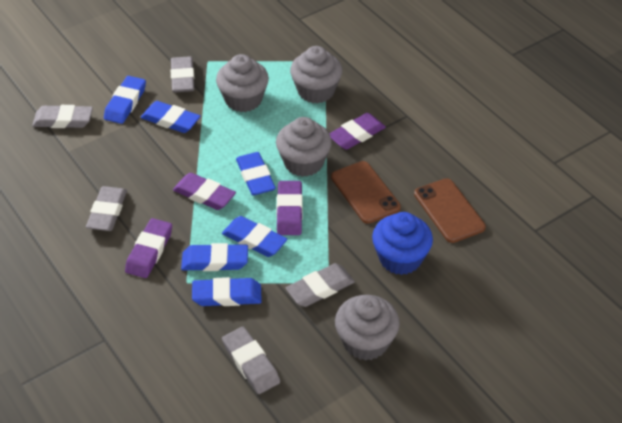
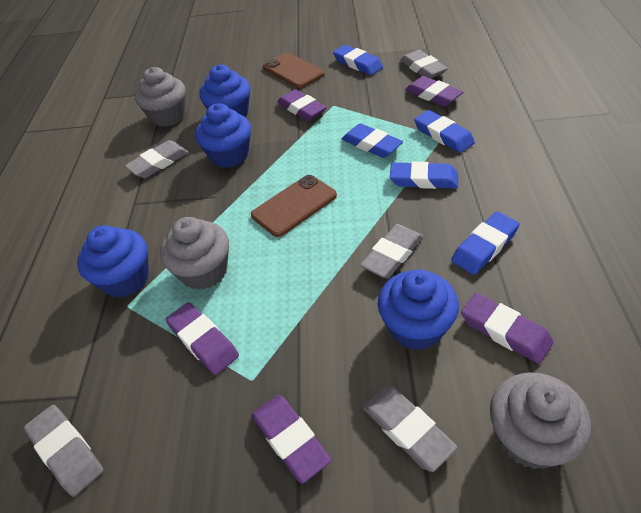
blue cupcake: 1 -> 4
blue eraser: 6 -> 5
grey cupcake: 4 -> 3
purple eraser: 4 -> 5

